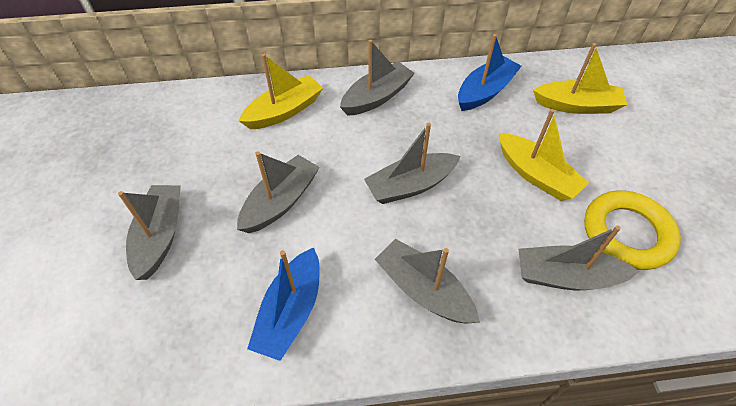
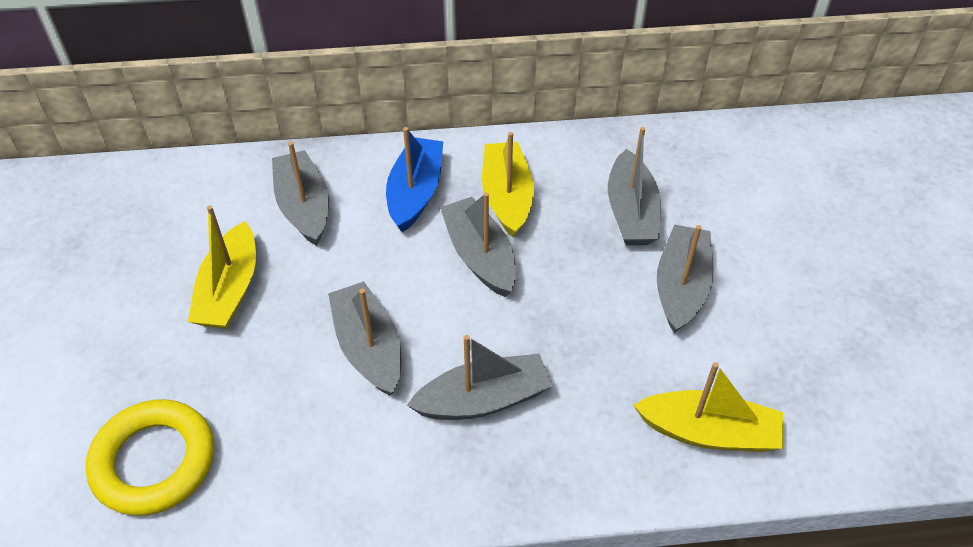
blue boat: 2 -> 1

